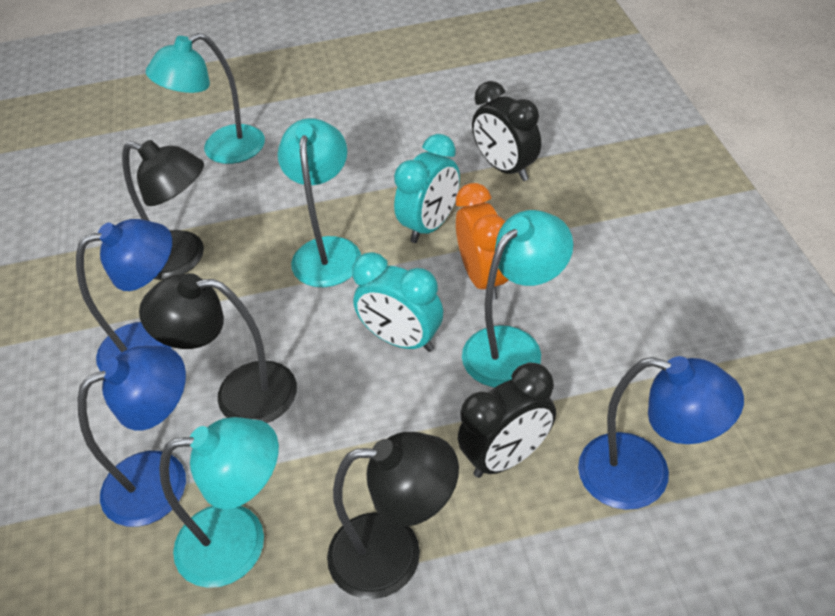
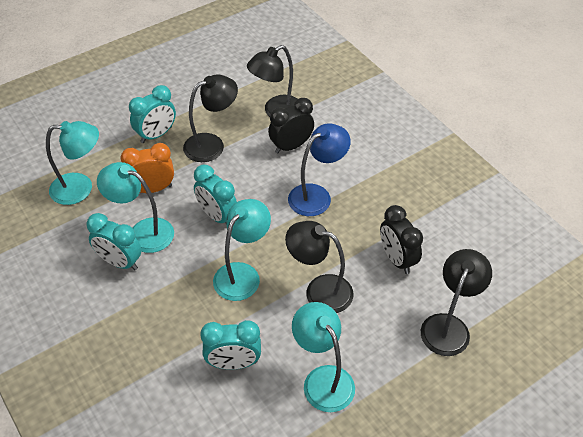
black lamp: 3 -> 4
blue lamp: 3 -> 1
turquoise clock: 2 -> 4

